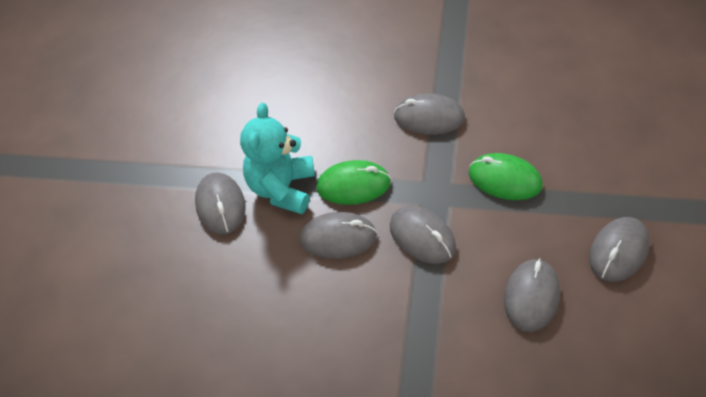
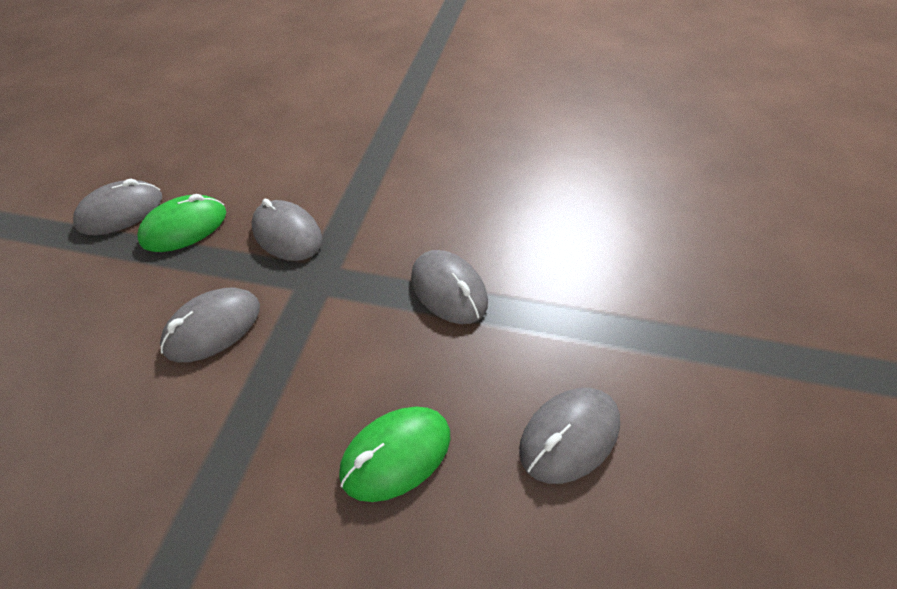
grey mouse: 6 -> 5
turquoise teddy bear: 1 -> 0

